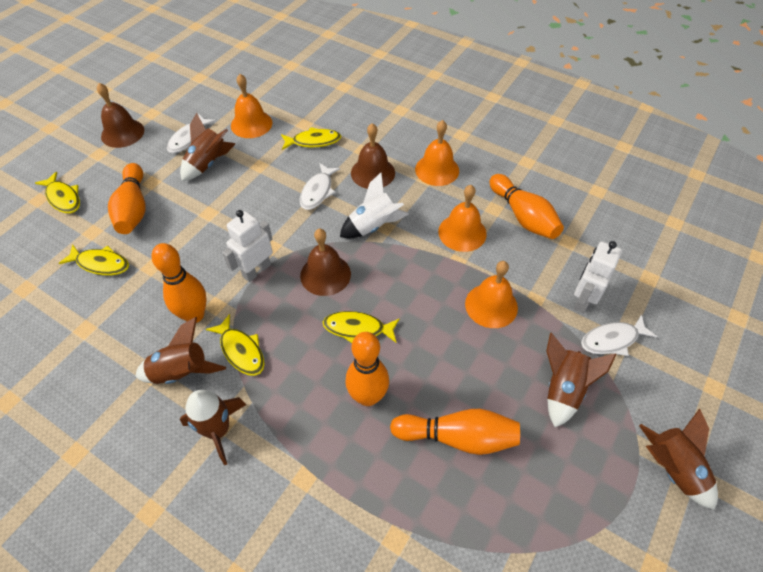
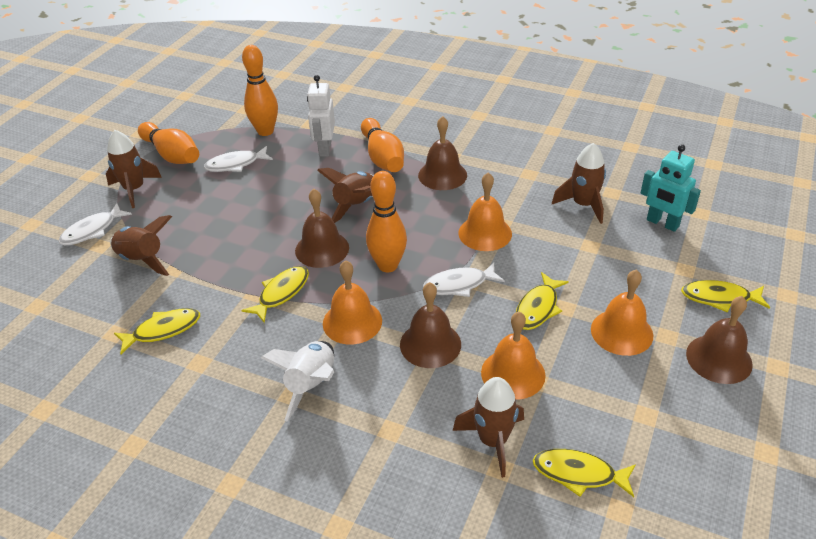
brown bell: 3 -> 4
orange bowling pin: 5 -> 4
turquoise robot: 0 -> 1
white robot: 2 -> 1

